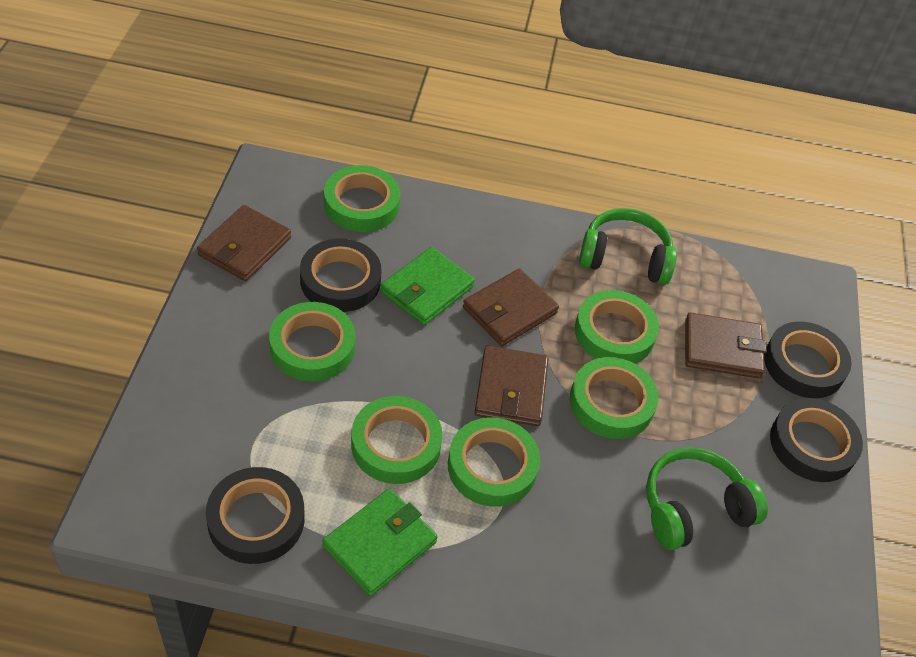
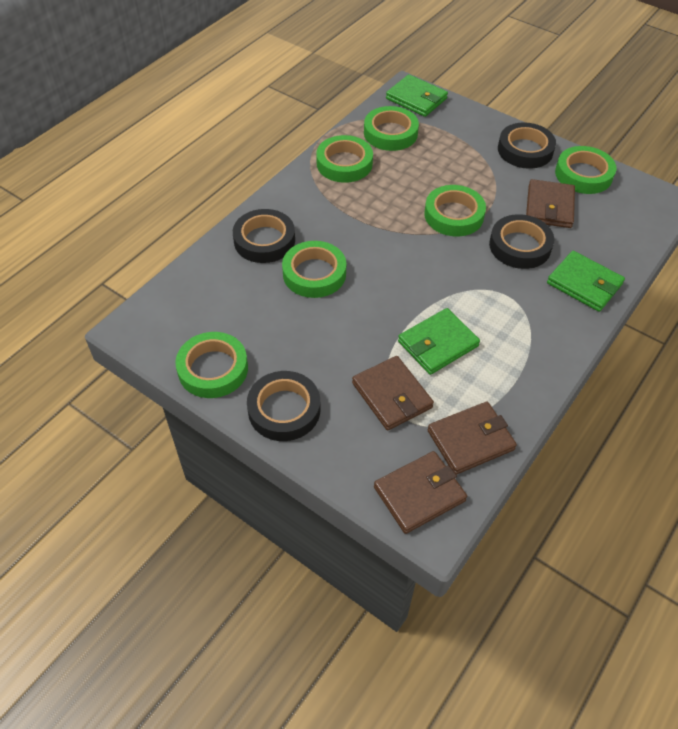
green headphones: 2 -> 0
green wallet: 2 -> 3

